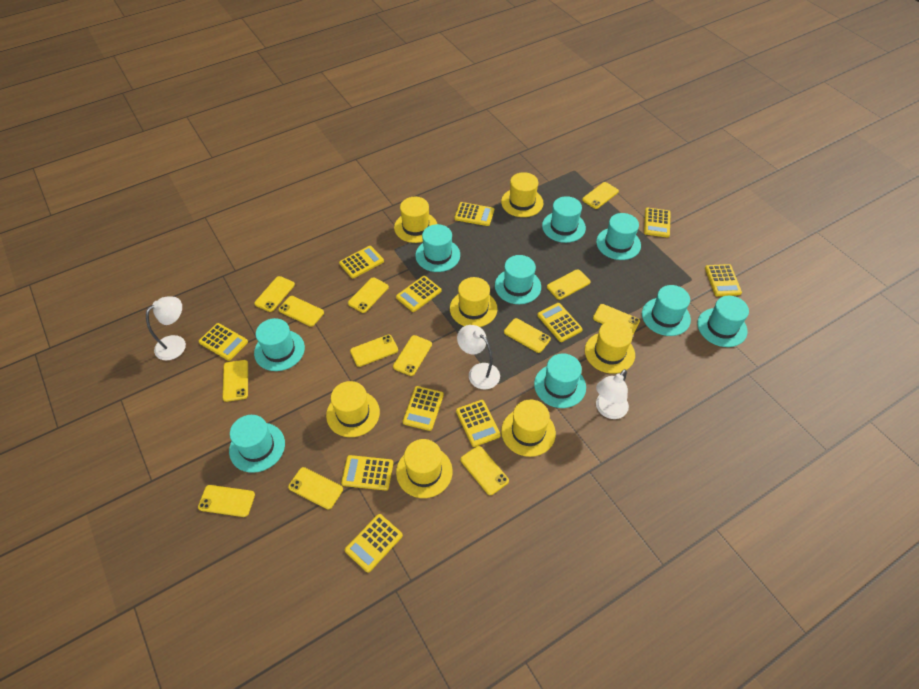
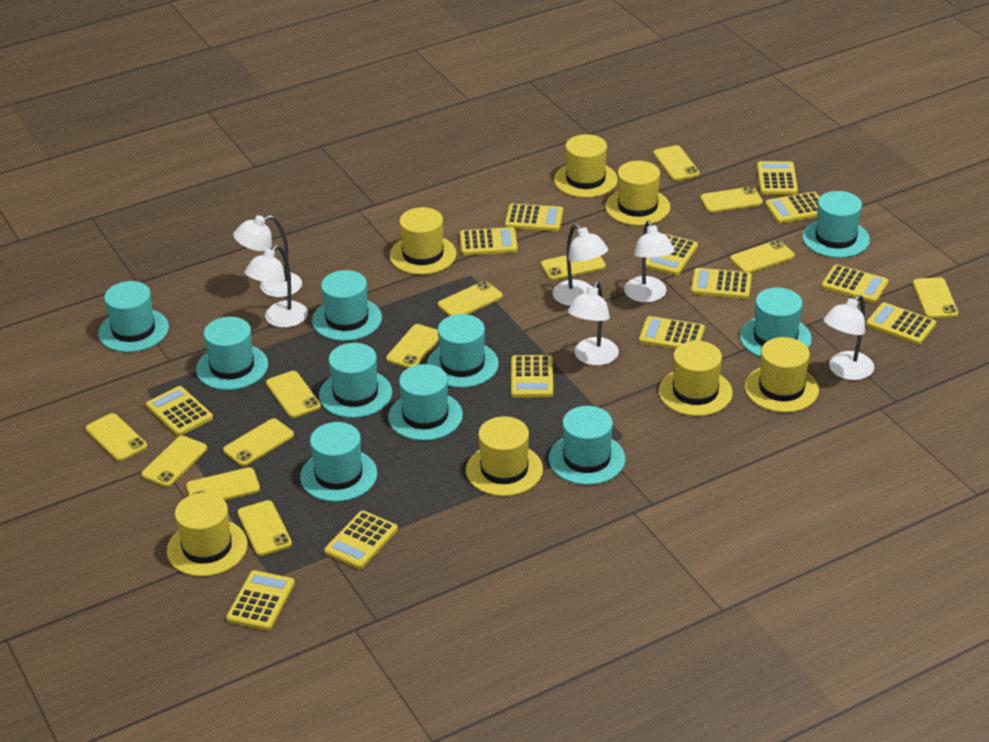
turquoise hat: 9 -> 10
white lamp: 3 -> 6
yellow calculator: 11 -> 13

